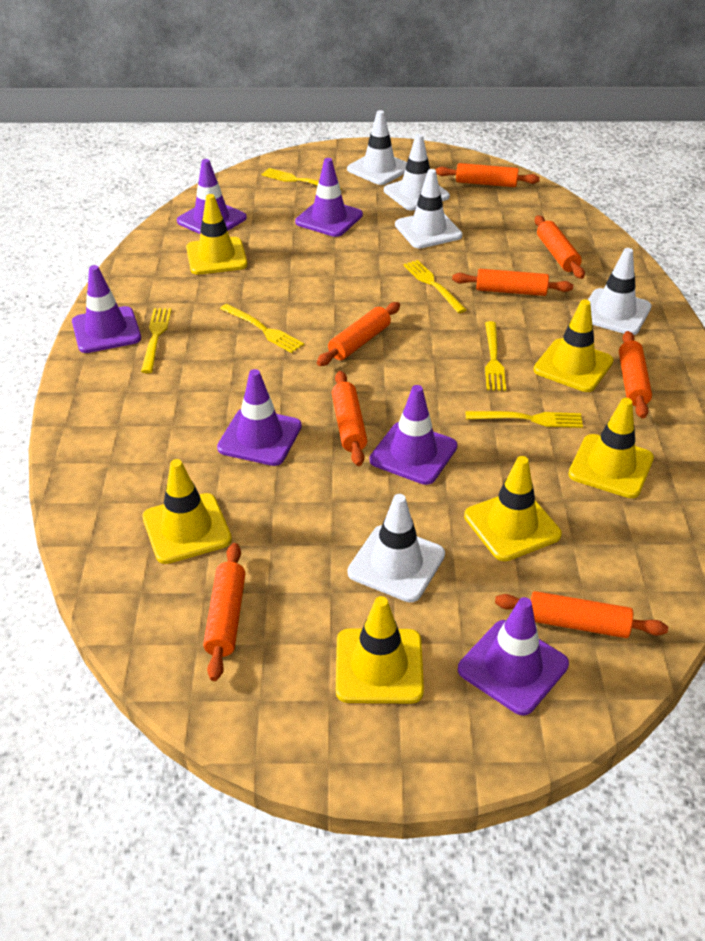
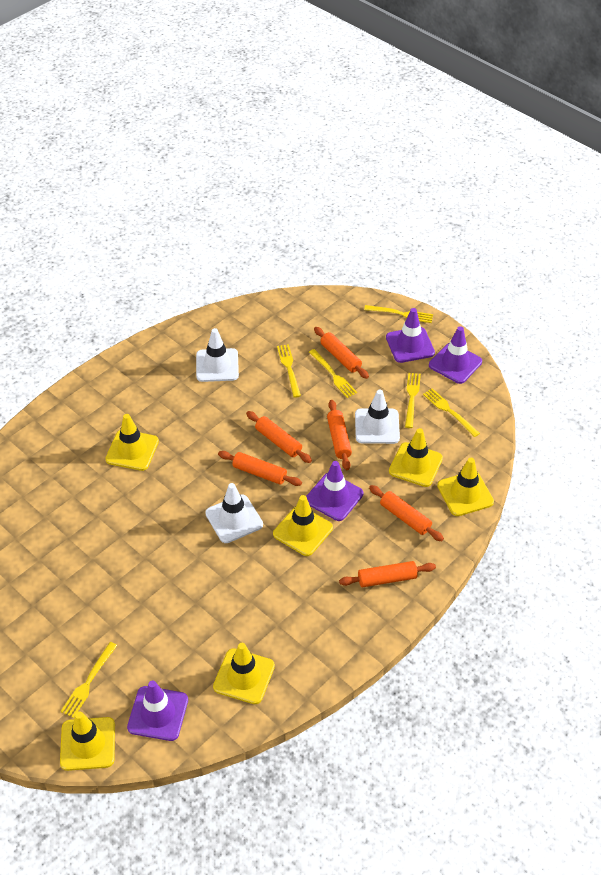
orange rolling pin: 8 -> 6
purple traffic cone: 6 -> 4
white traffic cone: 5 -> 3

